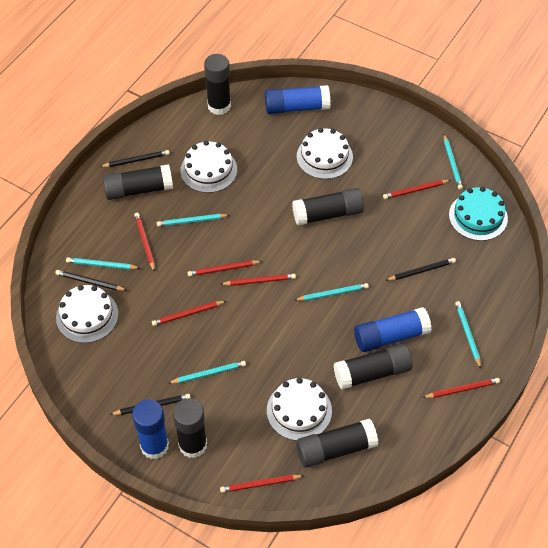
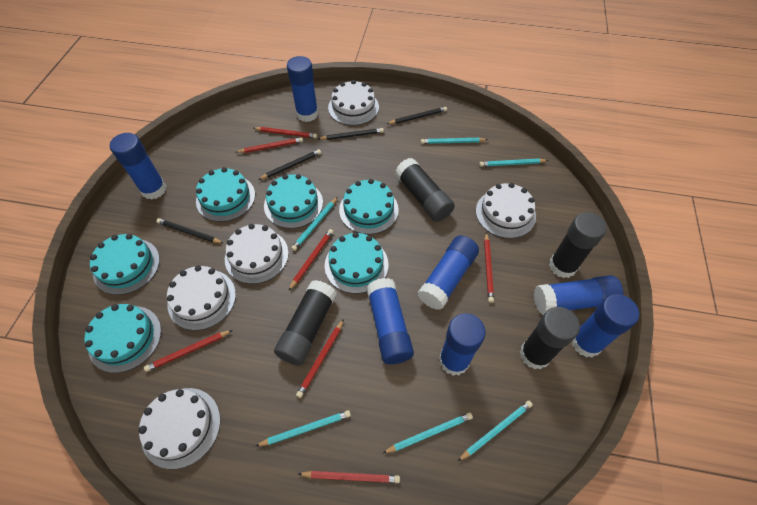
black glue stick: 6 -> 4
blue glue stick: 3 -> 7
turquoise cake: 1 -> 6
white cake: 4 -> 5

